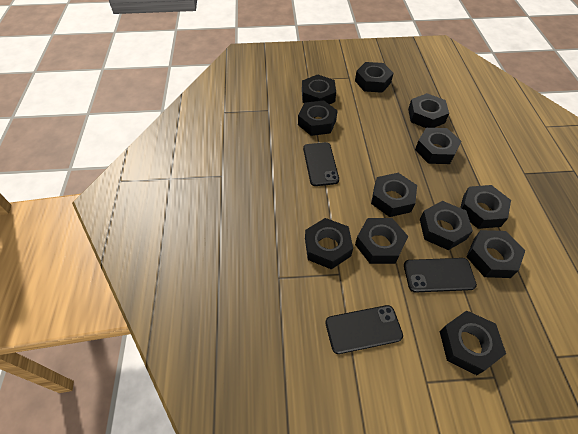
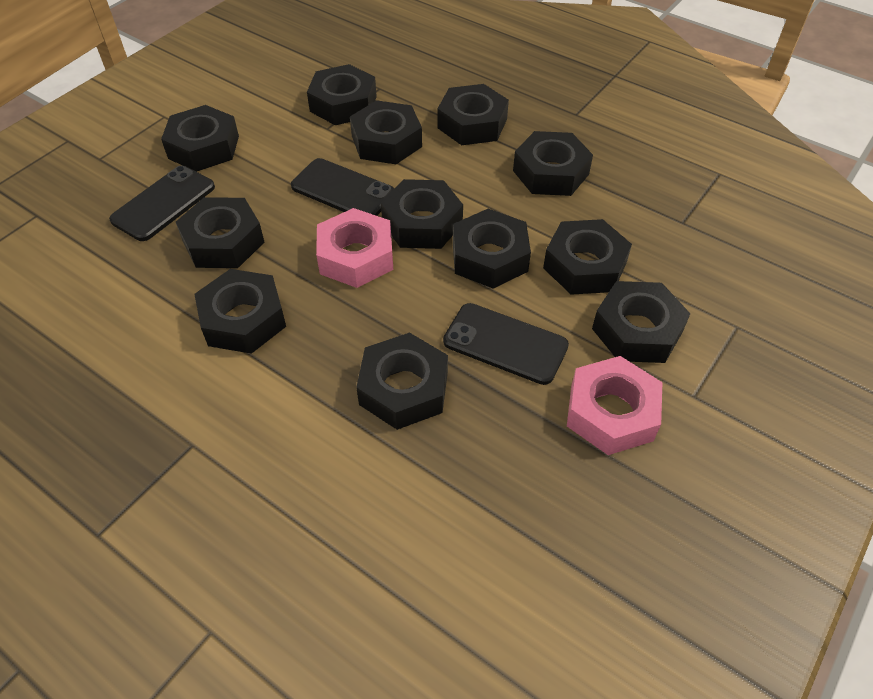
pink nut: 0 -> 2

